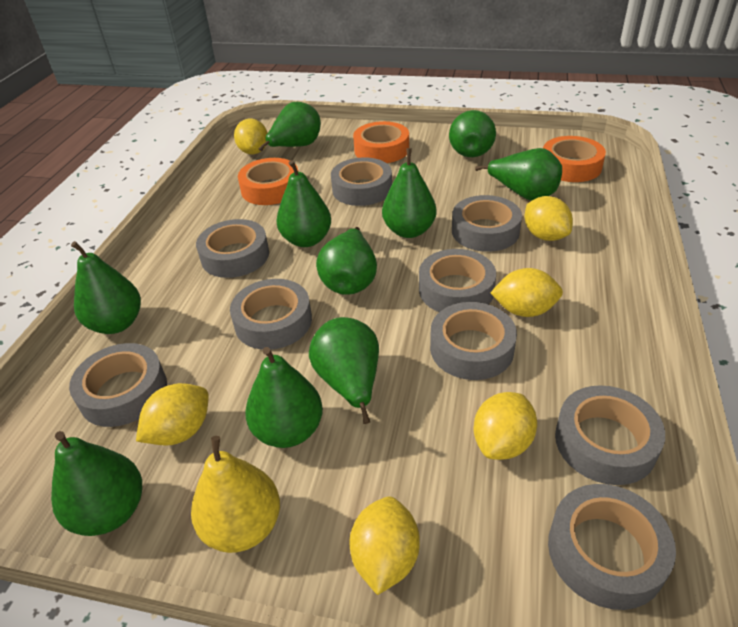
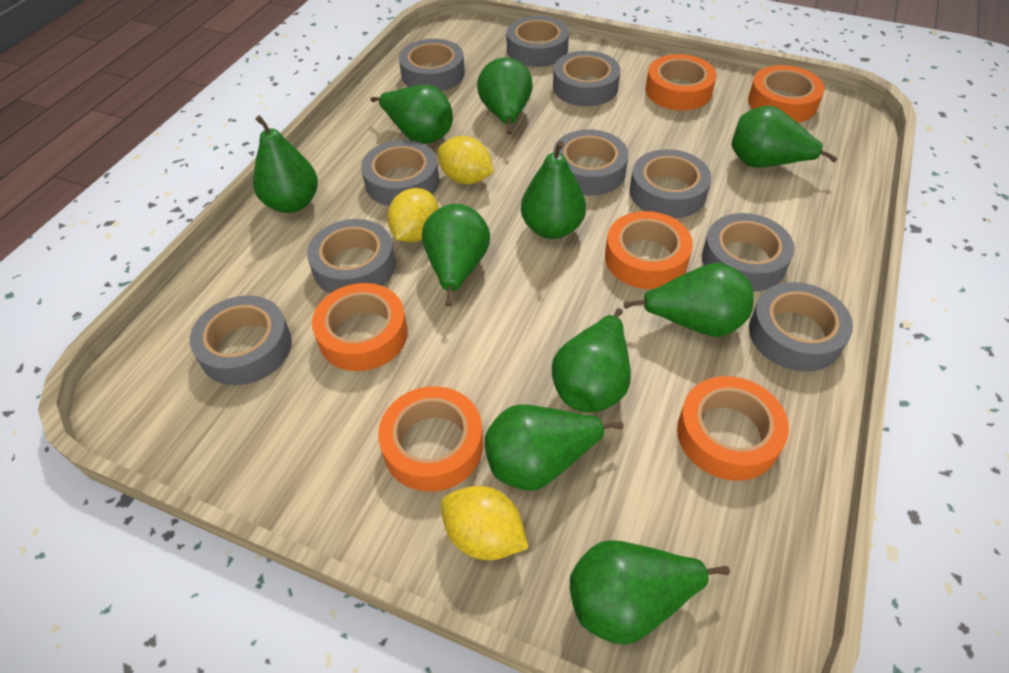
grey tape: 9 -> 10
orange tape: 3 -> 6
yellow lemon: 6 -> 3
yellow pear: 1 -> 0

